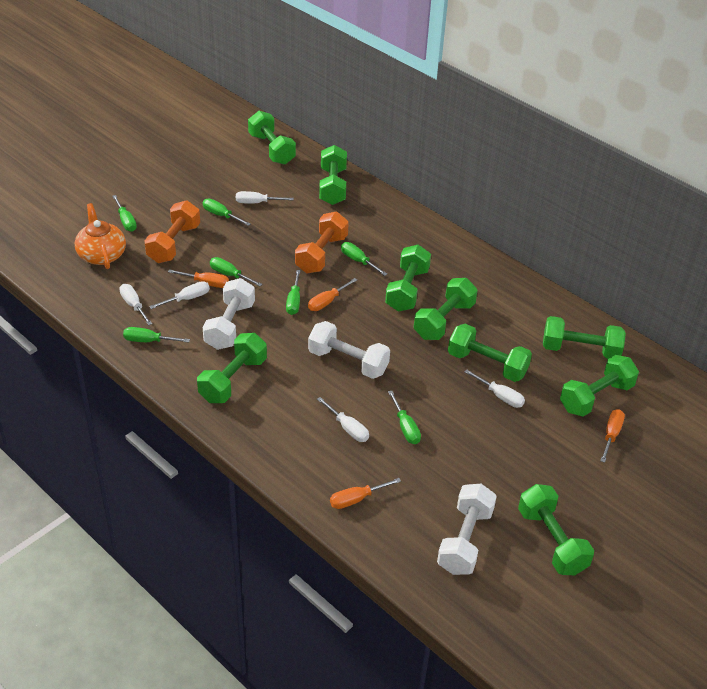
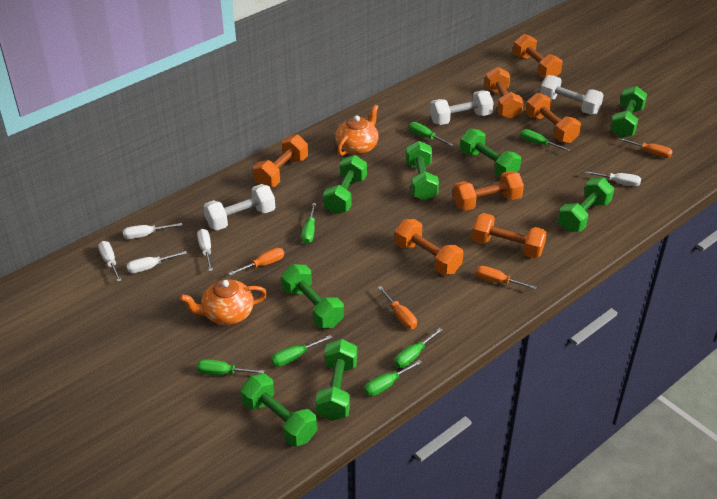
green dumbbell: 9 -> 8
orange dumbbell: 2 -> 7
orange teapot: 1 -> 2

